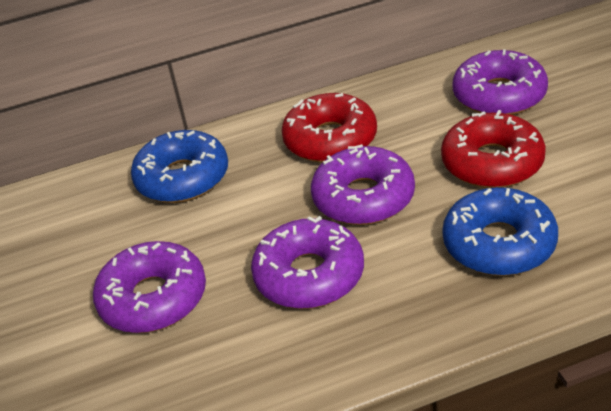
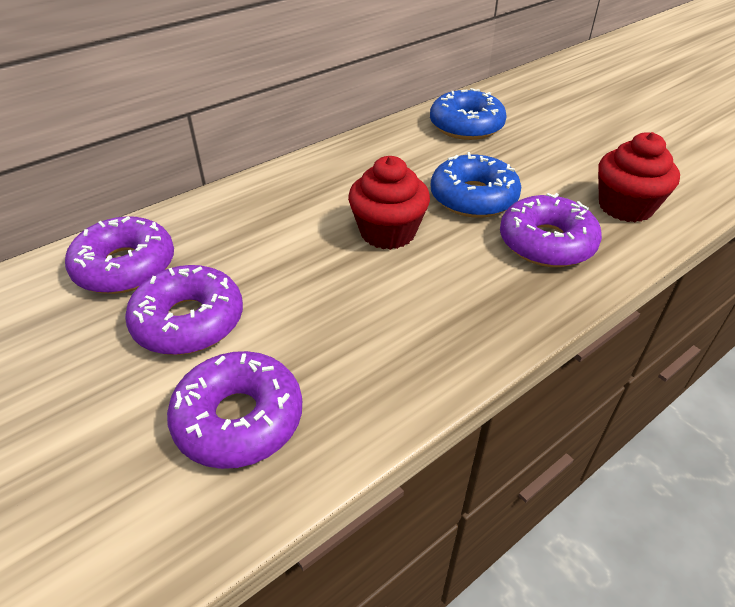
red cupcake: 0 -> 2
red donut: 2 -> 0

